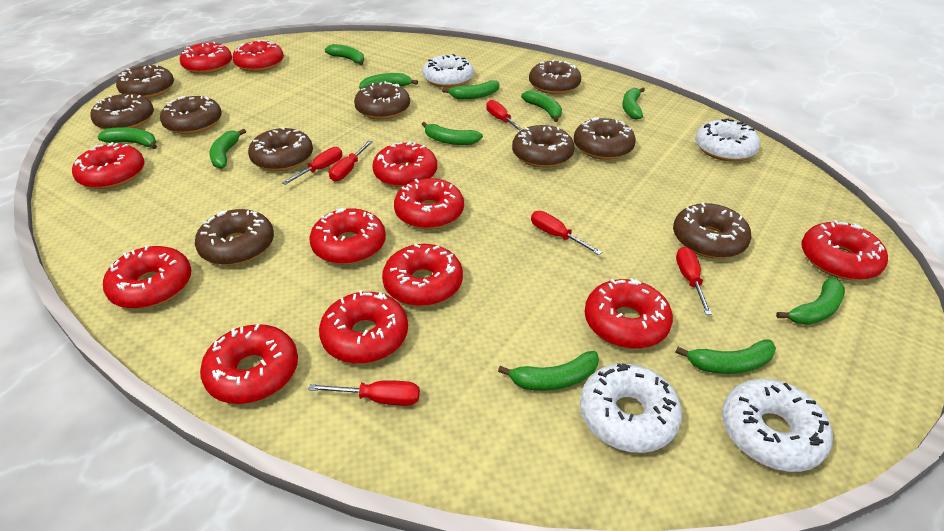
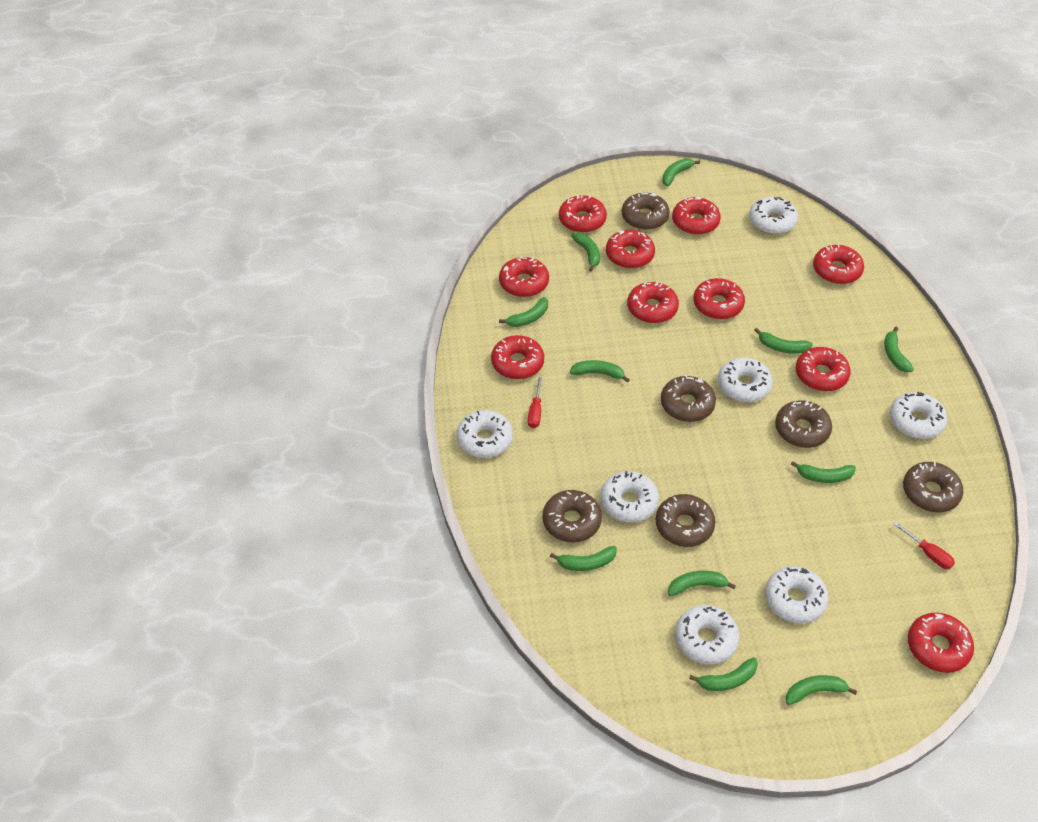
brown donut: 10 -> 6
red donut: 12 -> 10
red screwdriver: 6 -> 2
white donut: 4 -> 7

